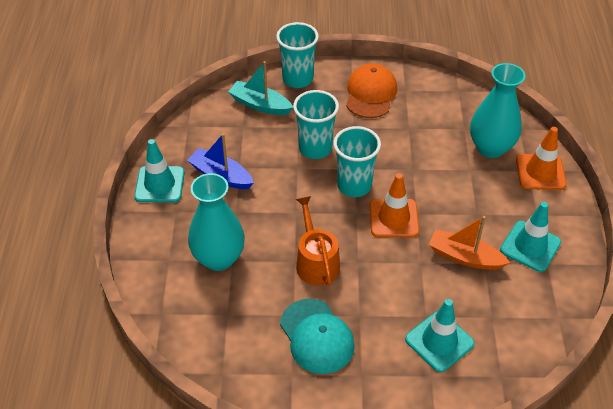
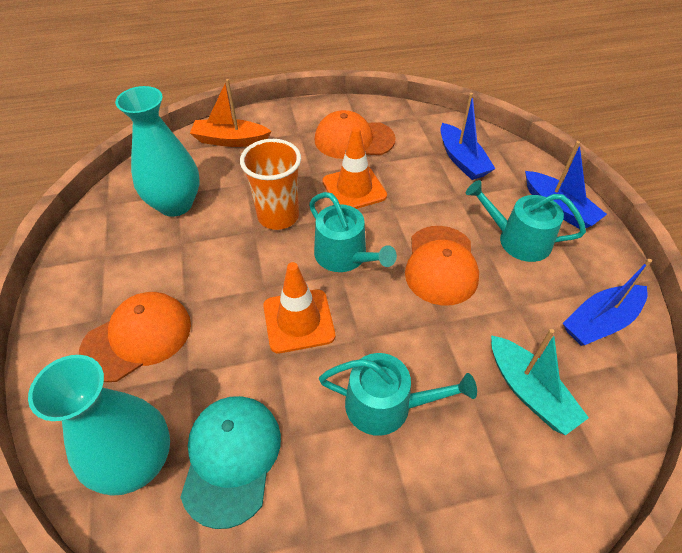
blue boat: 1 -> 3
orange cap: 1 -> 3
orange cup: 0 -> 1
orange watering can: 1 -> 0
turquoise cup: 3 -> 0
turquoise traffic cone: 3 -> 0
turquoise watering can: 0 -> 3

